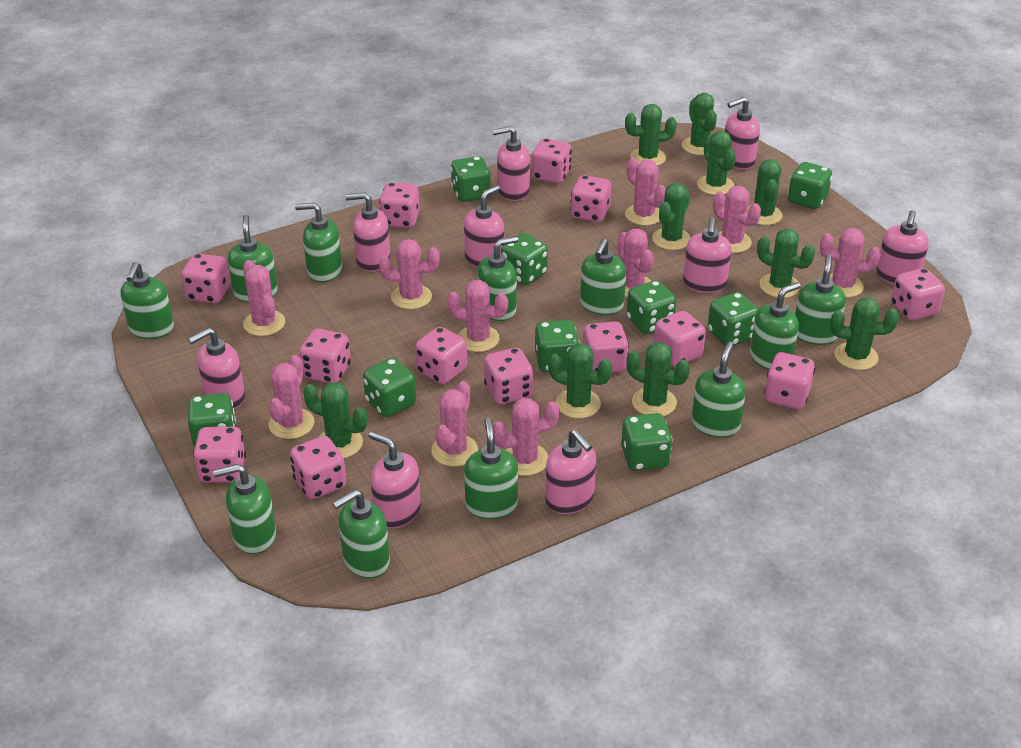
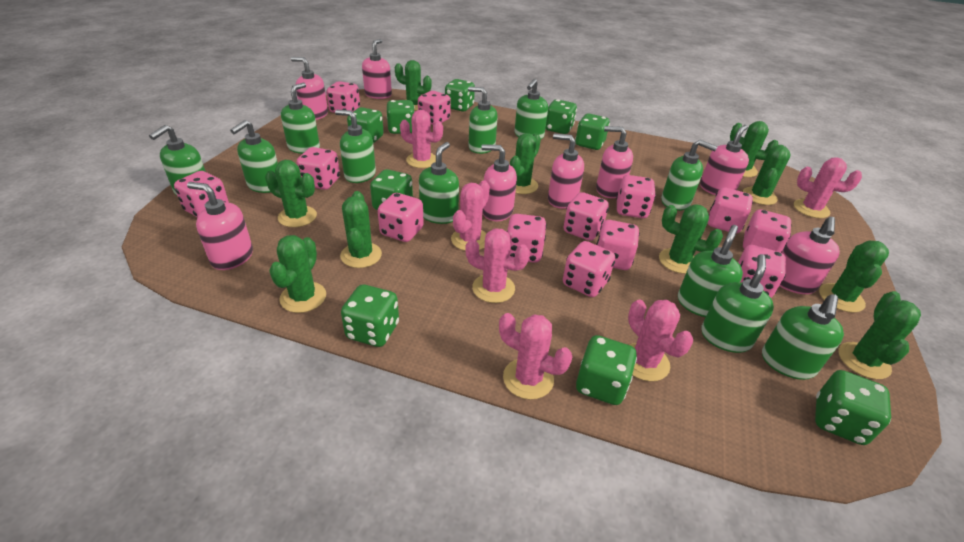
pink cactus: 10 -> 6
pink soap dispenser: 9 -> 8

